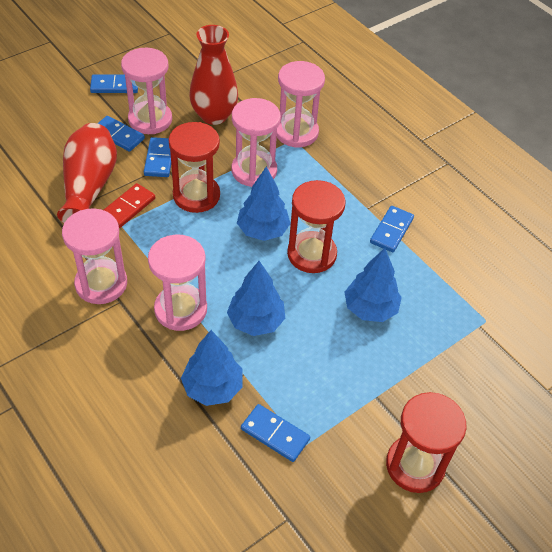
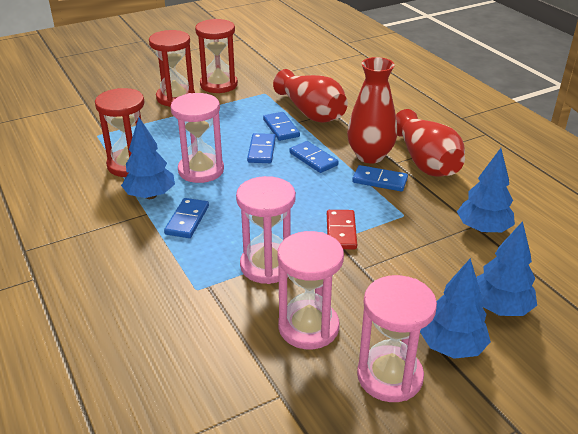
pink hourglass: 5 -> 4
red vase: 2 -> 3

